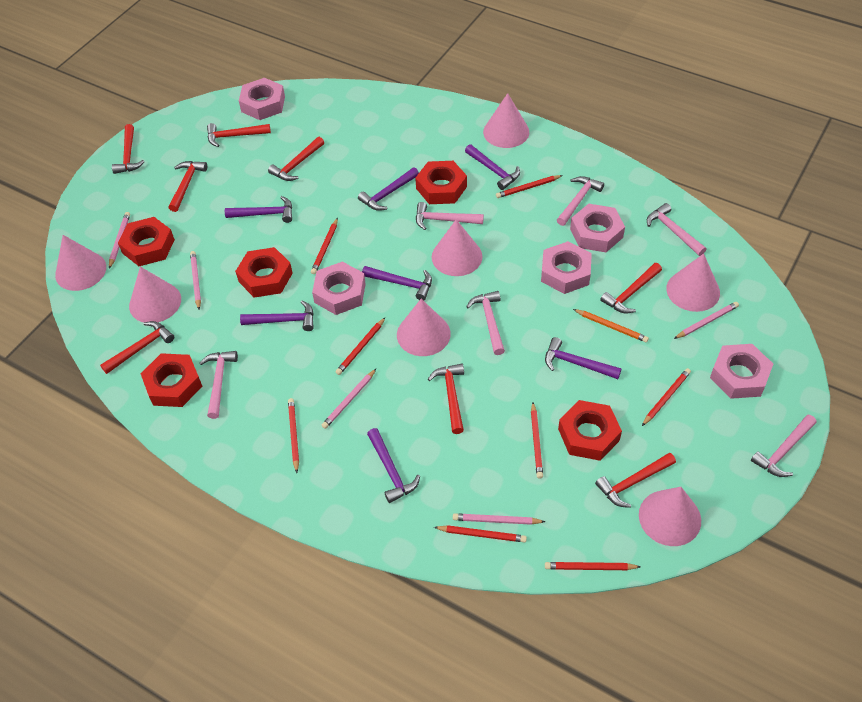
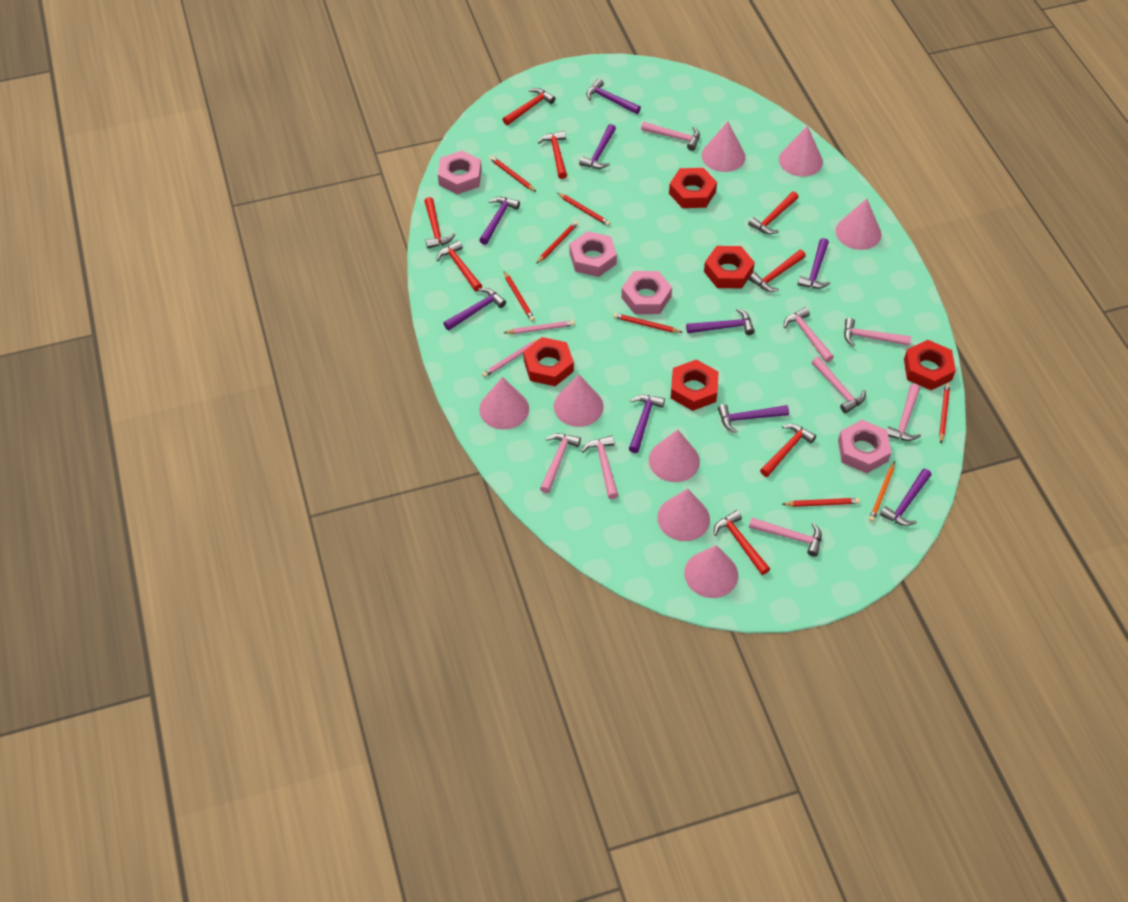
pink cone: 7 -> 8
pink hammer: 6 -> 8
pink nut: 5 -> 4
pink pencil: 5 -> 2
purple hammer: 7 -> 9
red pencil: 8 -> 7

